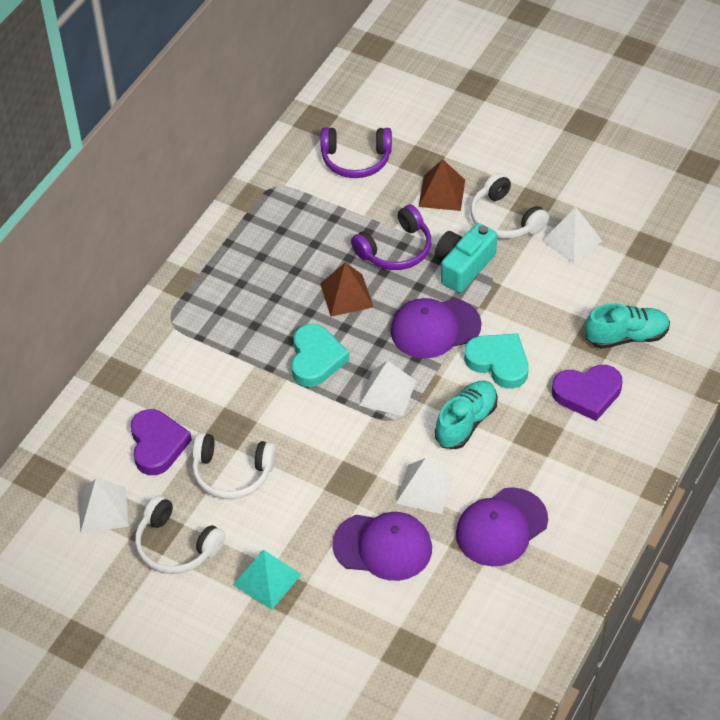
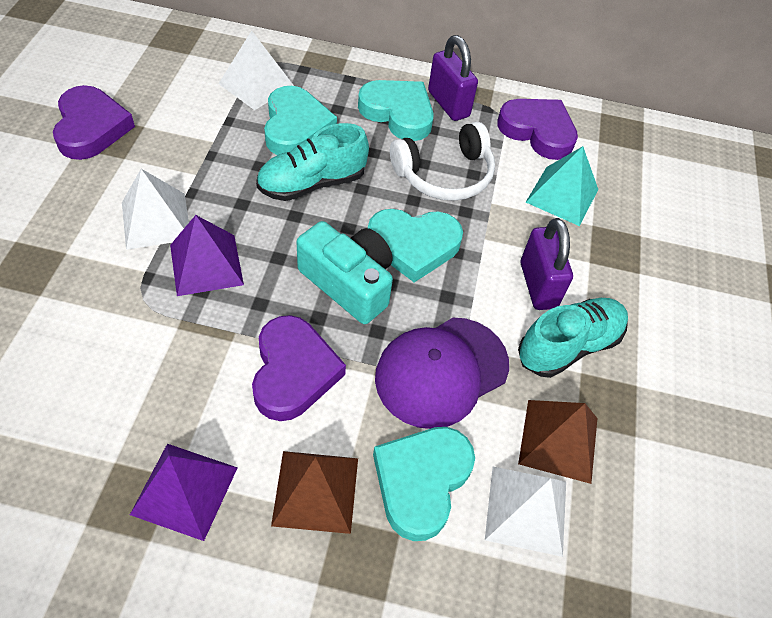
purple cap: 3 -> 1
purple headphones: 2 -> 0
purple heart: 2 -> 3
purple padlock: 0 -> 2
purple pyramid: 0 -> 2
turquoise heart: 2 -> 4
white headphones: 3 -> 1
white pyramid: 4 -> 3

